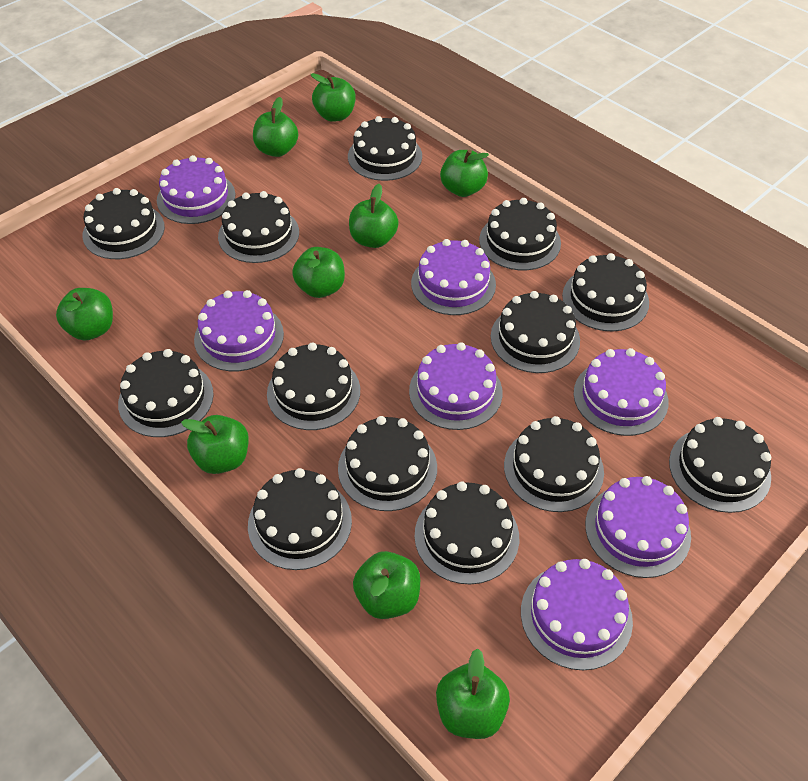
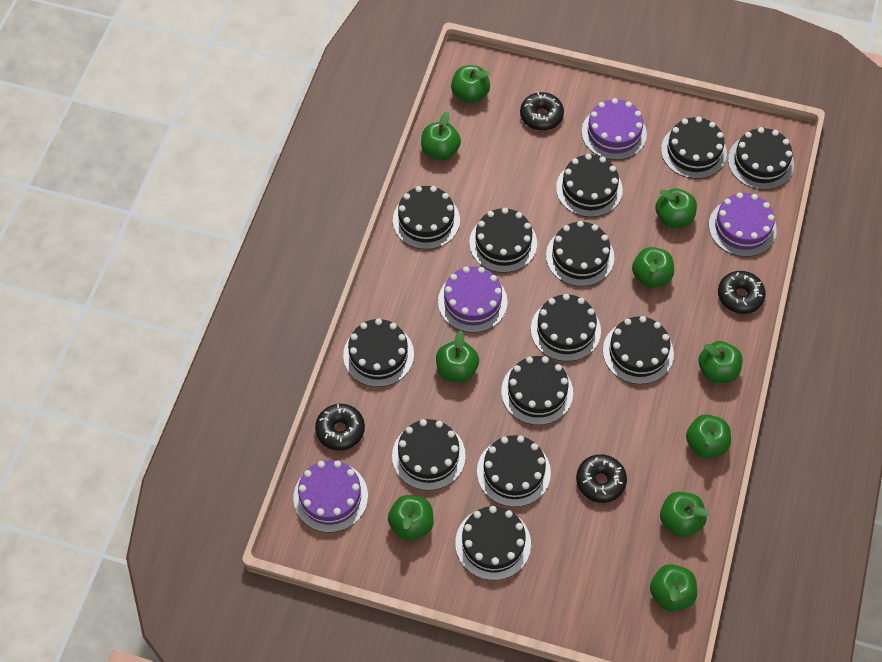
black donut: 0 -> 4
green apple: 9 -> 10
purple cake: 7 -> 4

